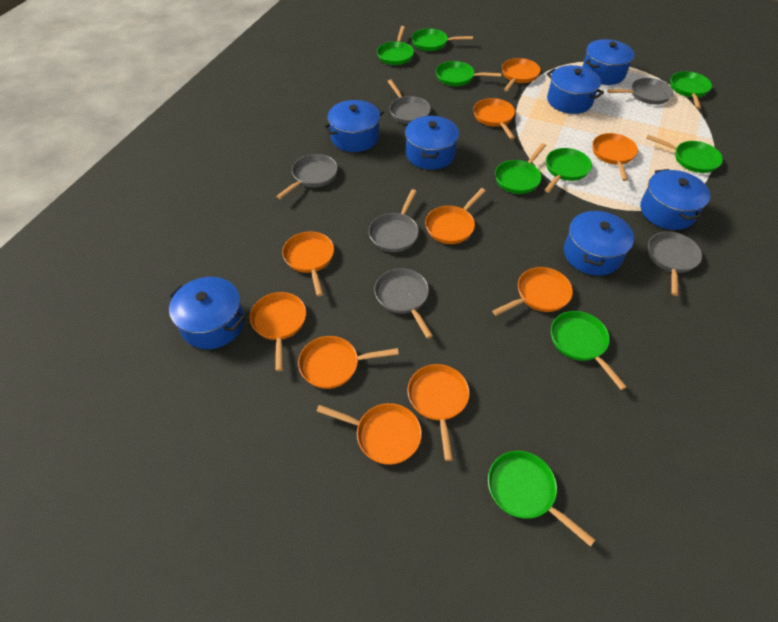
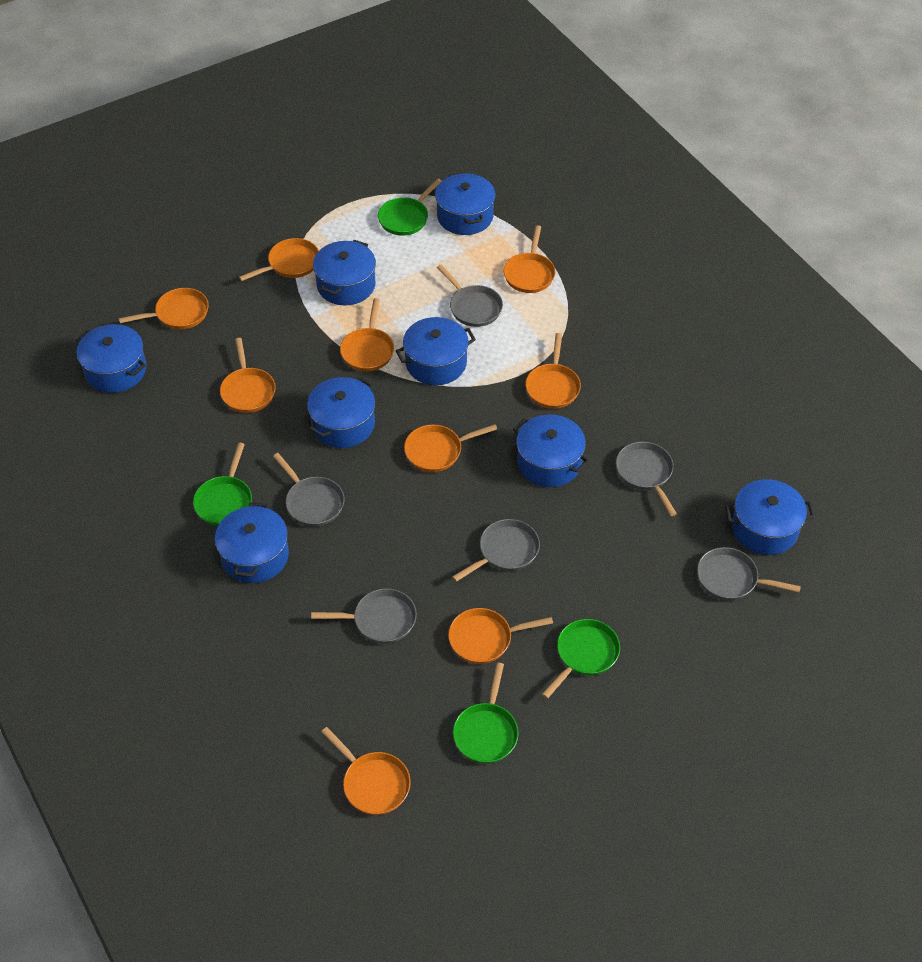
blue pot: 7 -> 8
green pan: 9 -> 4
orange pan: 10 -> 9

